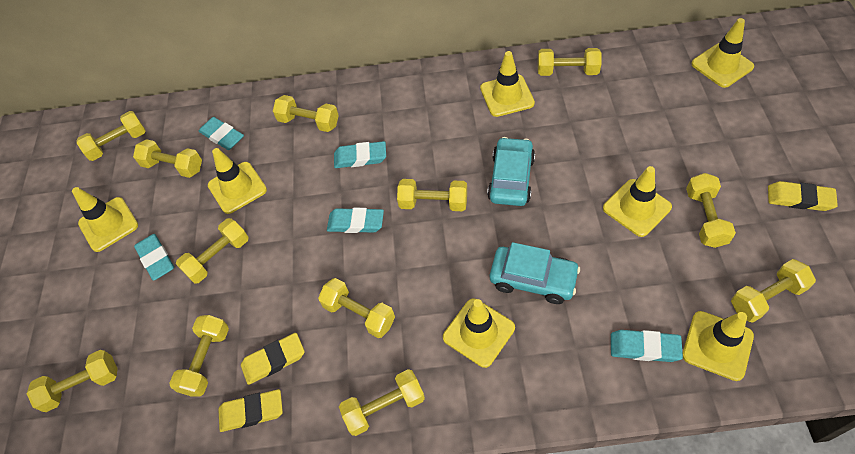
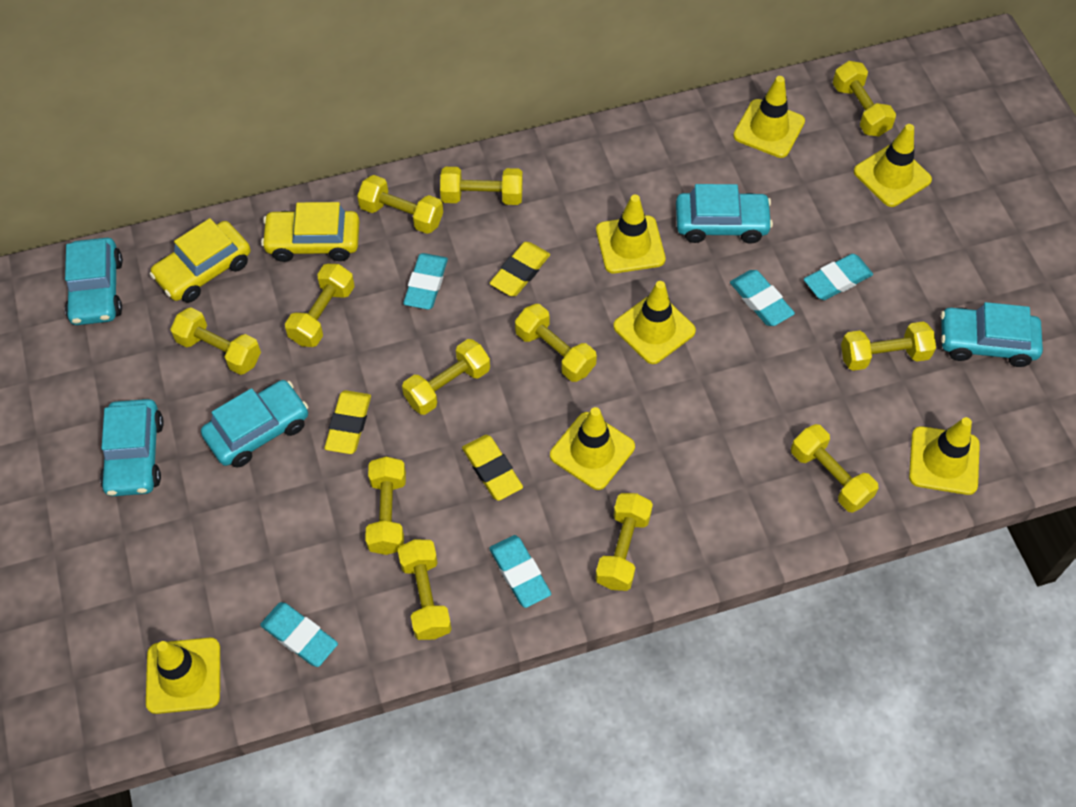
turquoise car: 2 -> 5
yellow car: 0 -> 2

